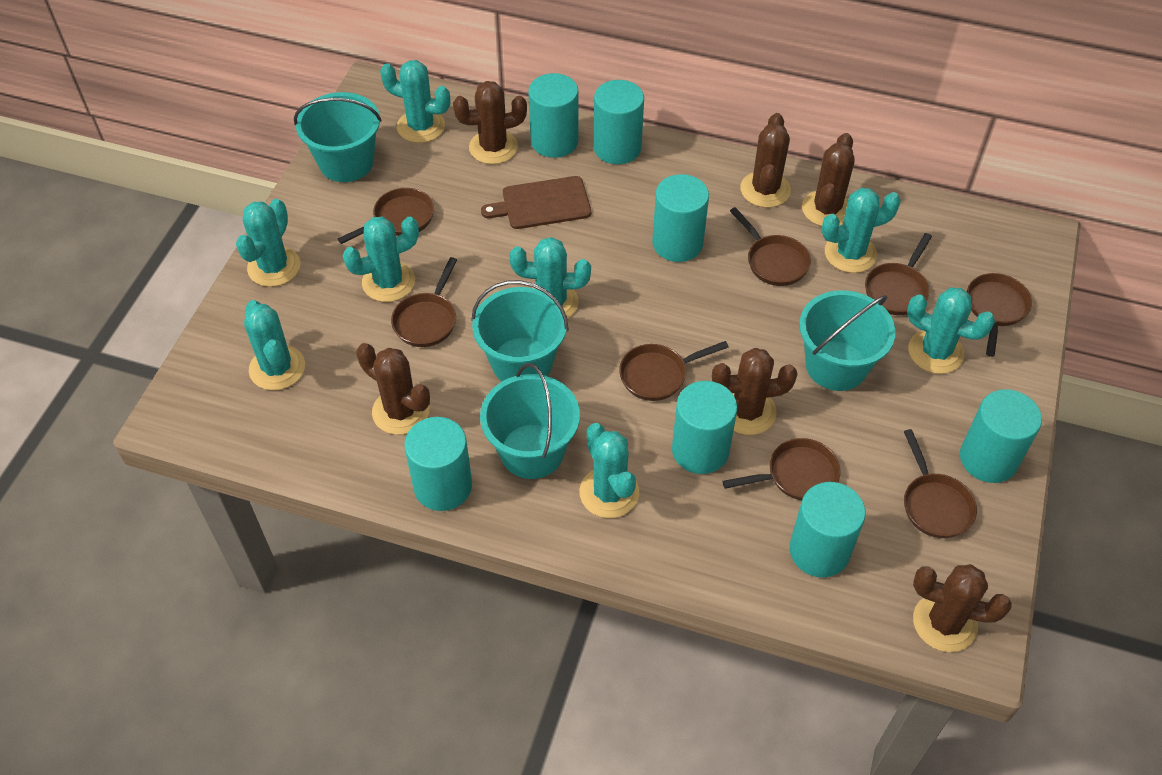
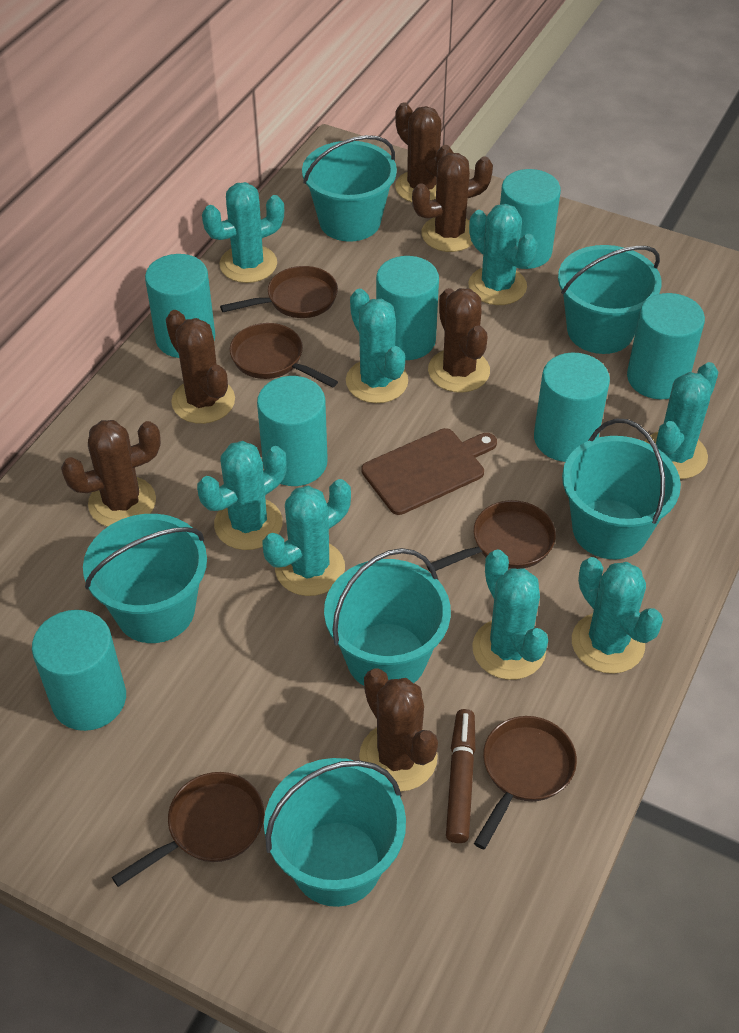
brown marker: 0 -> 1
brown pan: 8 -> 5
turquoise bucket: 4 -> 6

